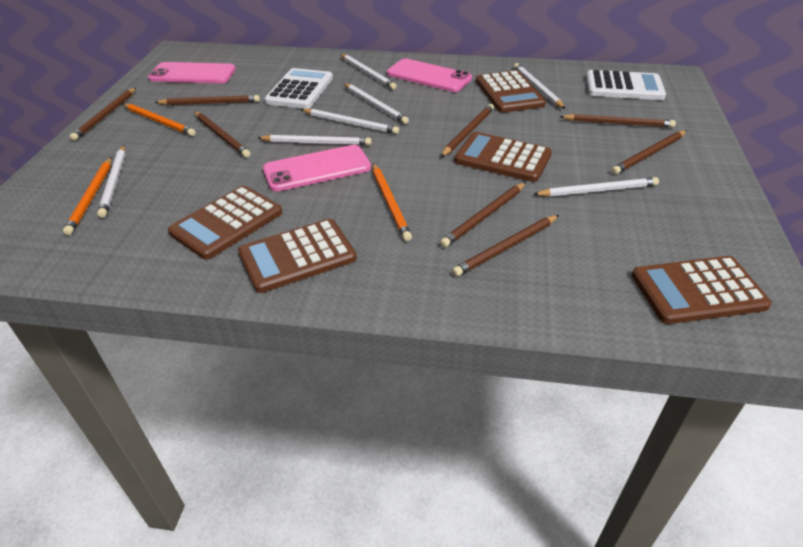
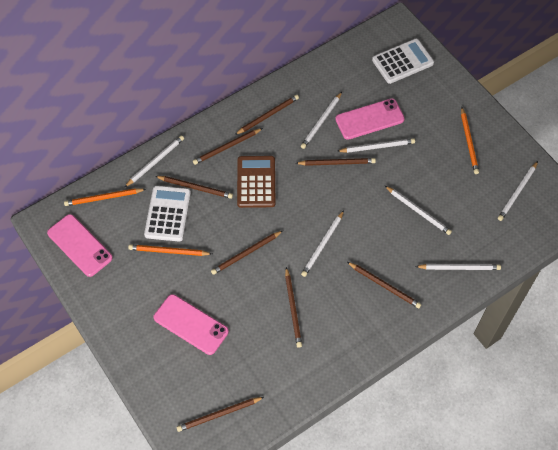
brown calculator: 5 -> 1

